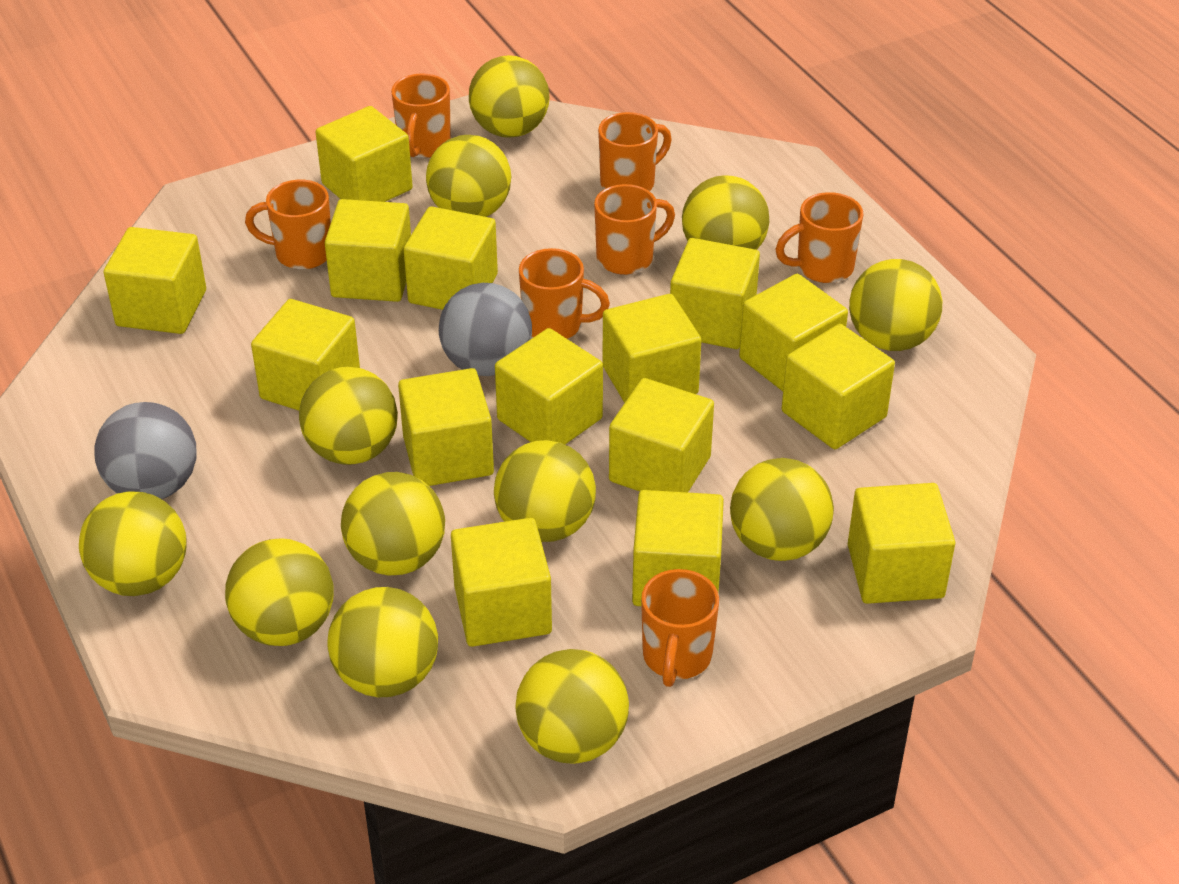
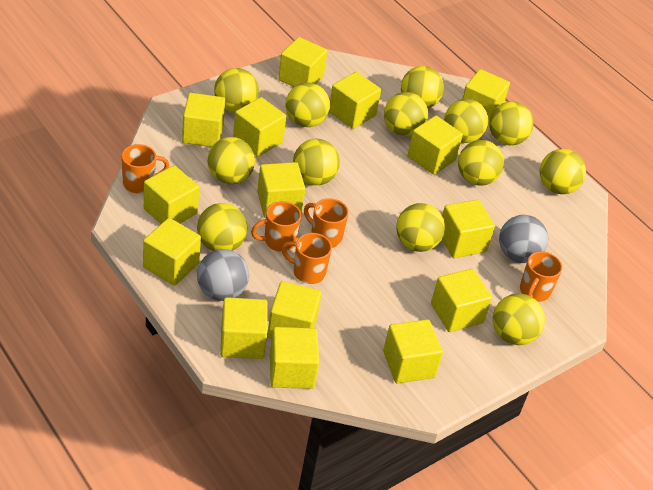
orange mug: 7 -> 5
yellow ball: 12 -> 13

